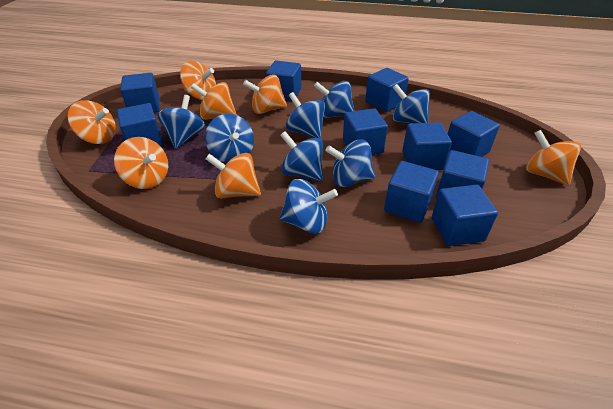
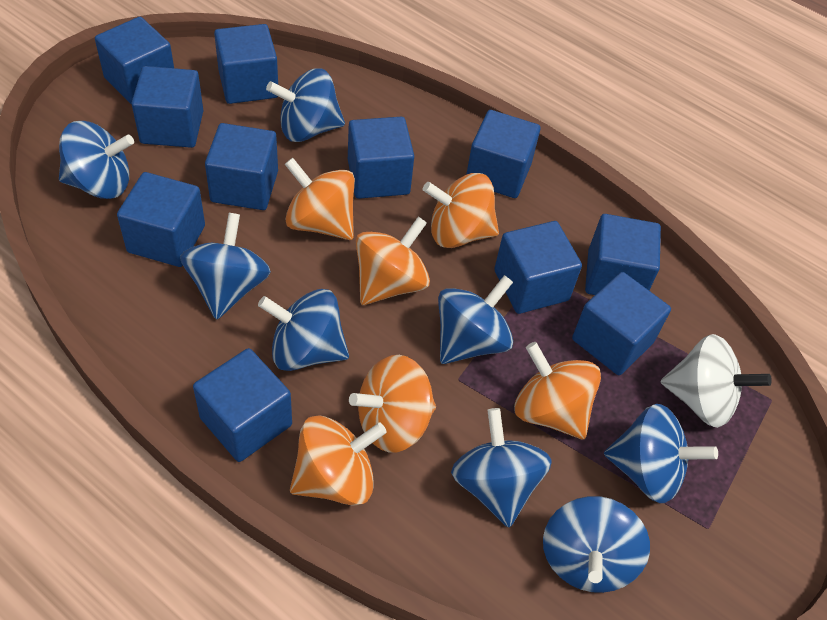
blue cube: 10 -> 11
orange spinning top: 7 -> 6
white spinning top: 0 -> 1

